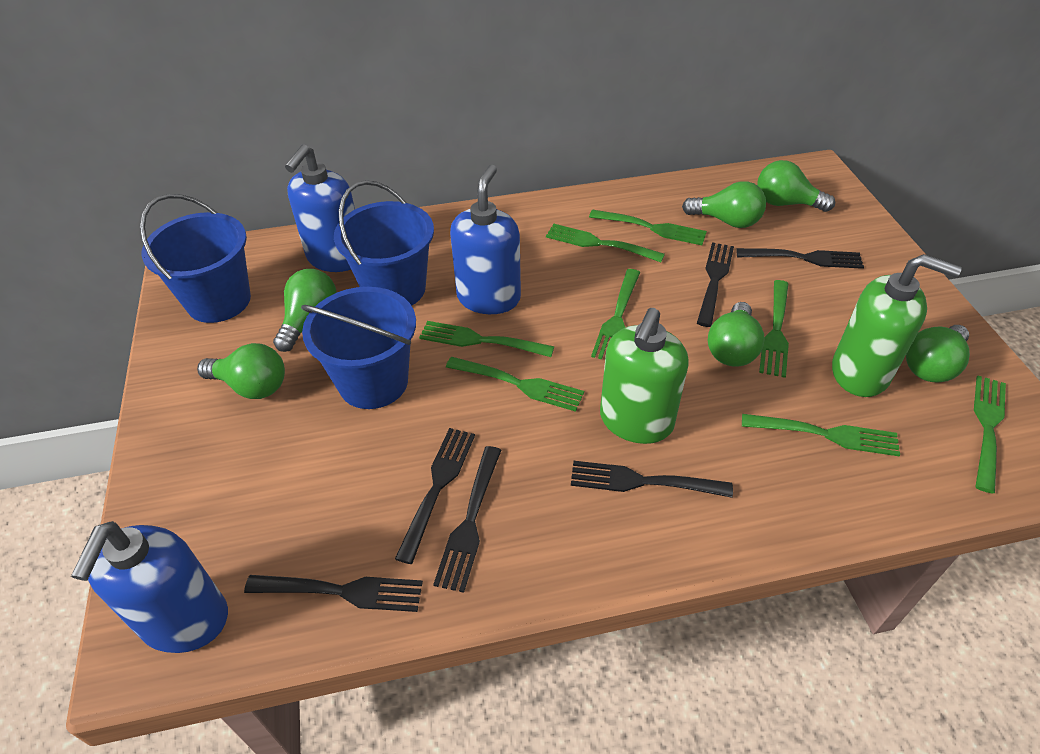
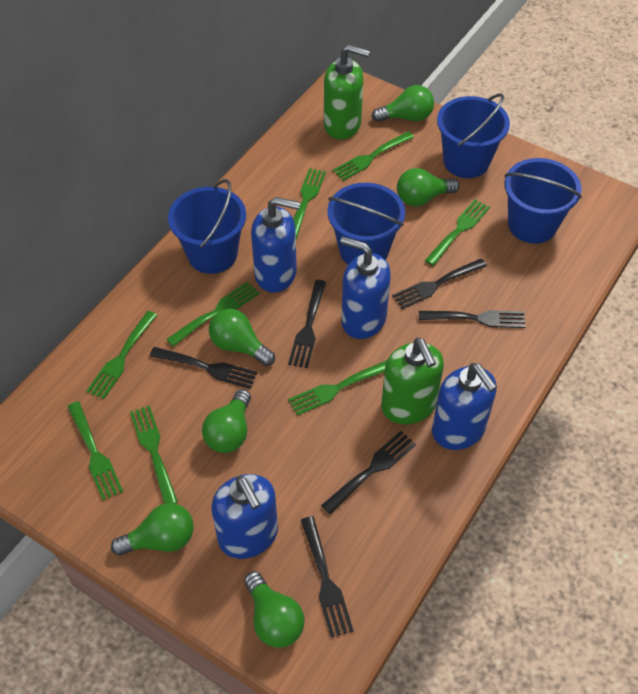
blue bucket: 3 -> 4
blue soap dispenser: 3 -> 4

